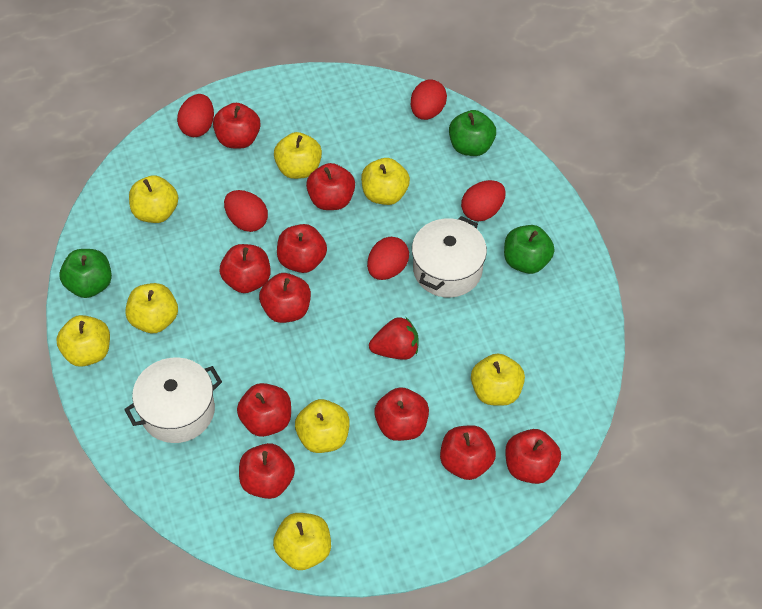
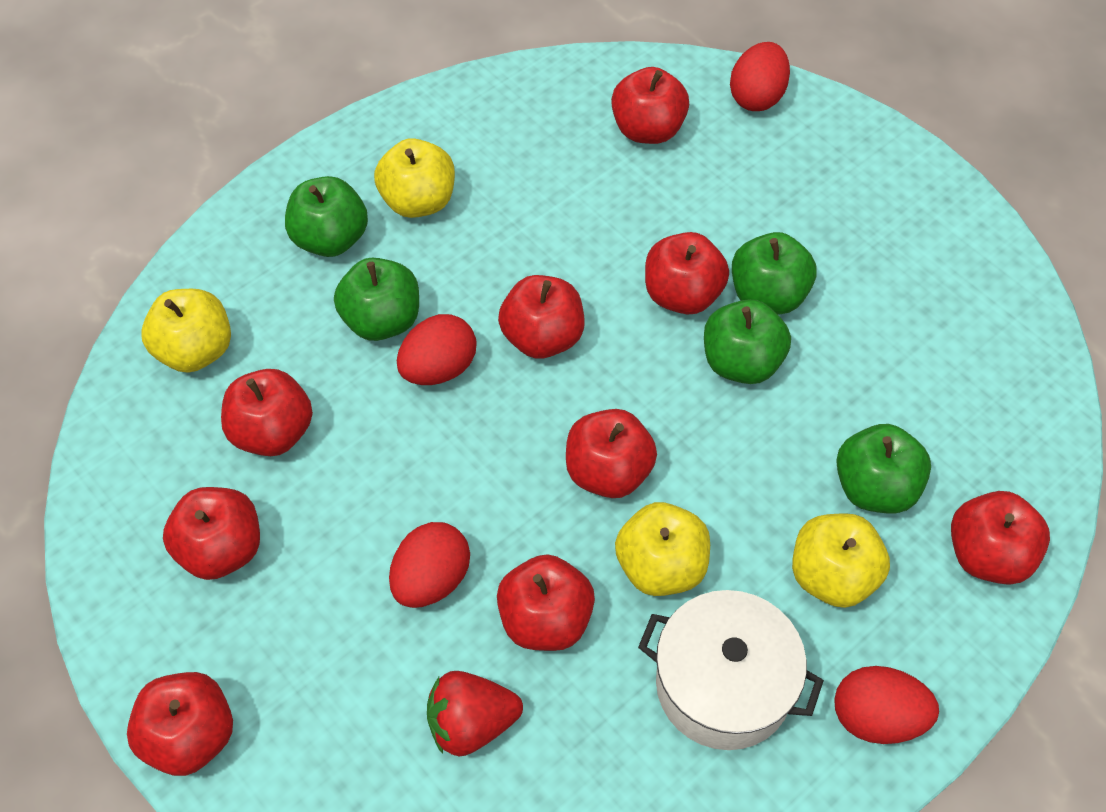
green apple: 3 -> 5
red apple: 10 -> 9
red egg: 5 -> 4
white pot: 2 -> 1
yellow apple: 8 -> 4

